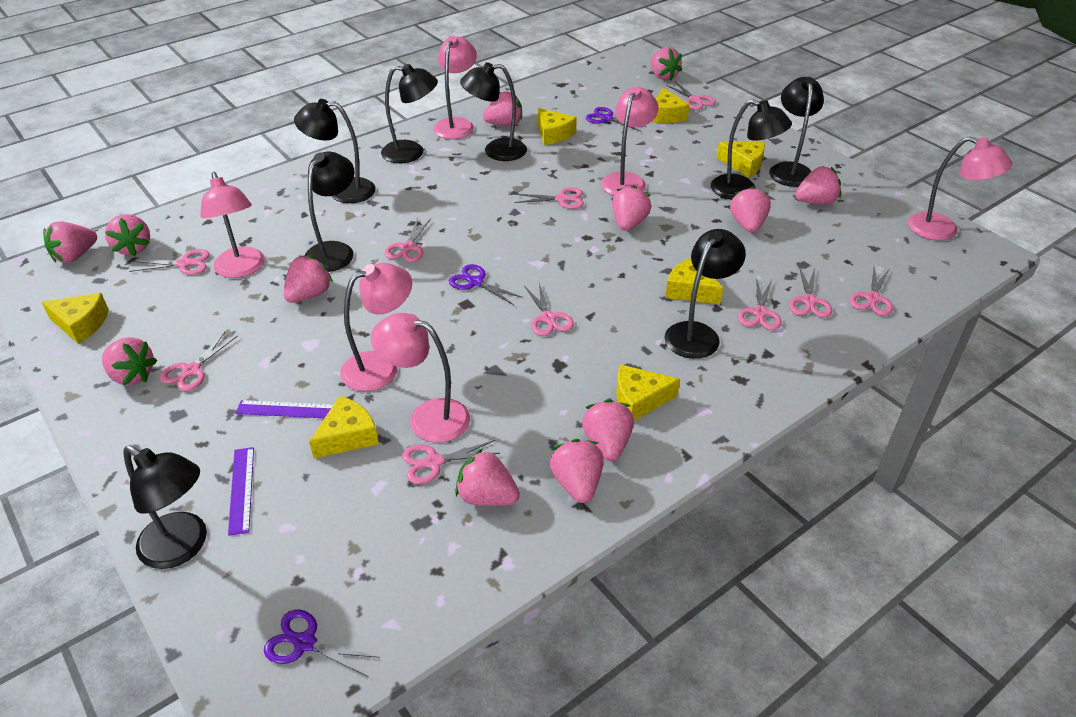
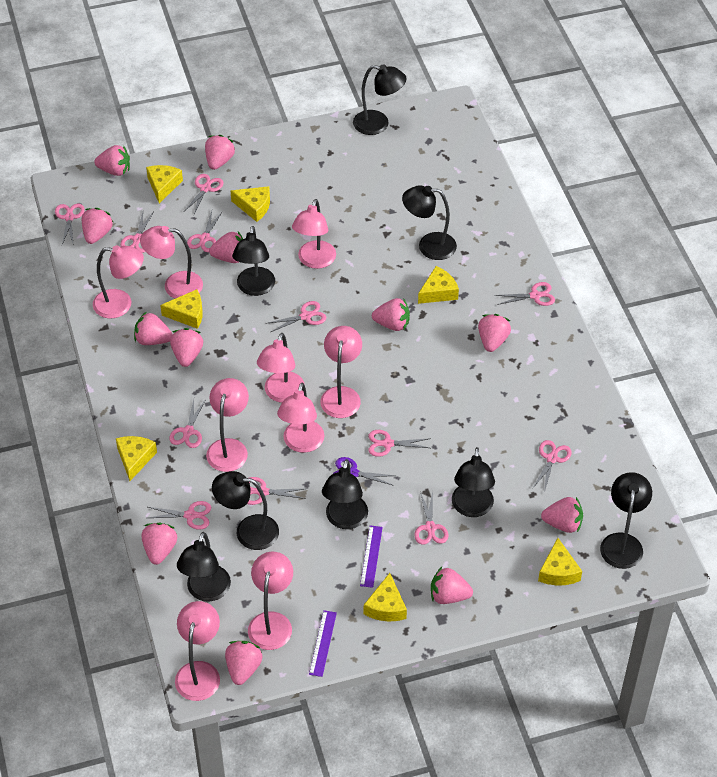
pink lamp: 6 -> 9
pink scissors: 10 -> 12
purple scissors: 3 -> 1

